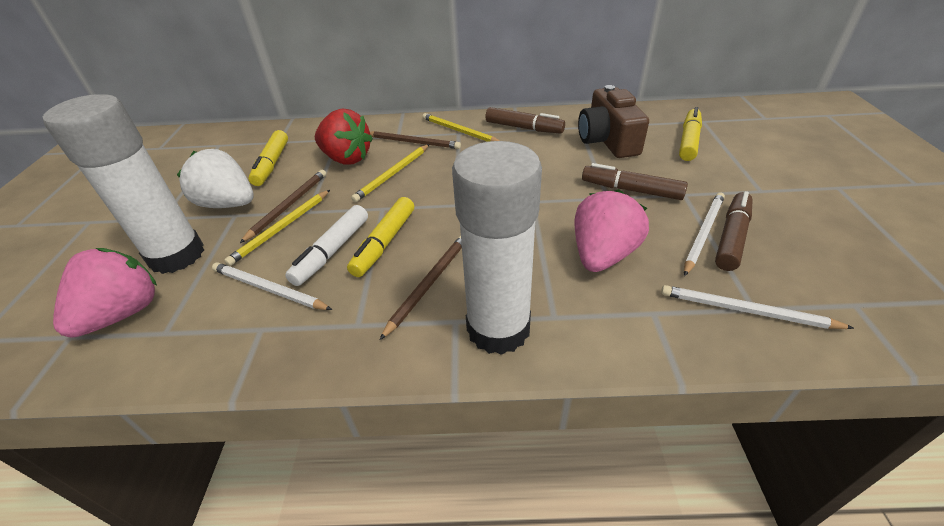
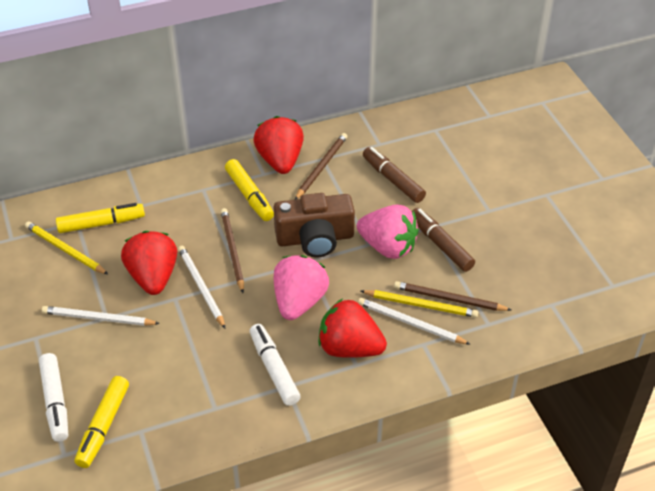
brown marker: 3 -> 2
red strawberry: 1 -> 3
white glue stick: 2 -> 0
white marker: 1 -> 2
white strawberry: 1 -> 0
yellow pencil: 3 -> 2

